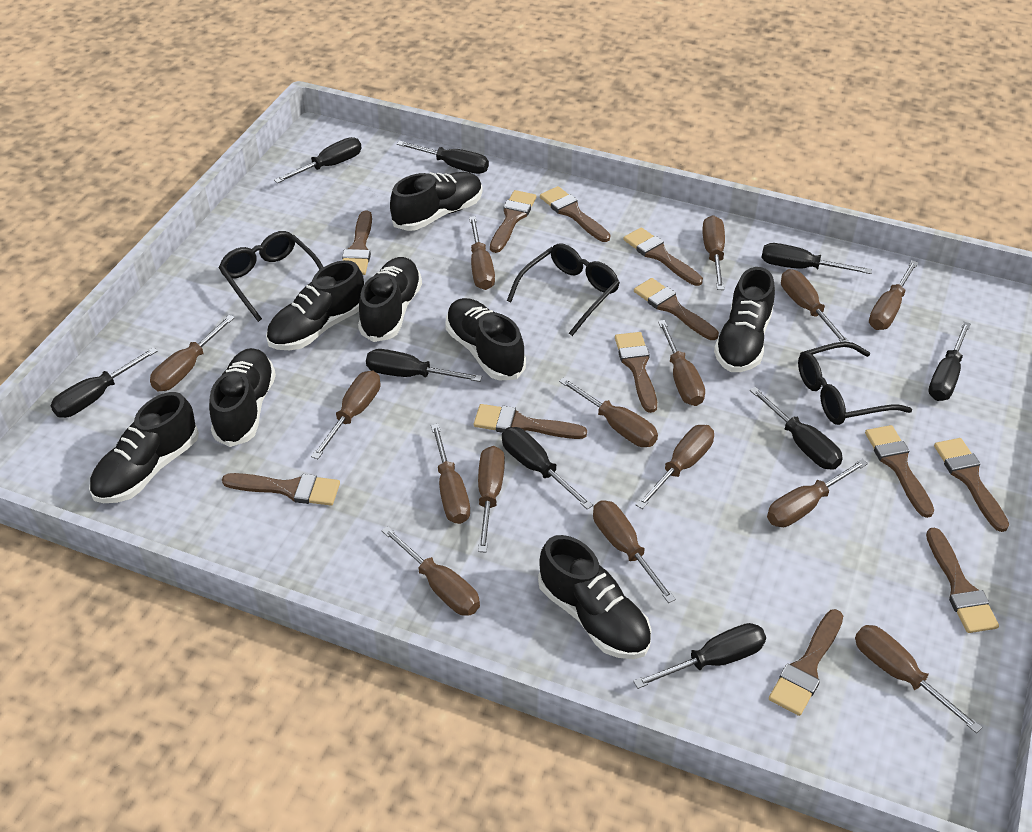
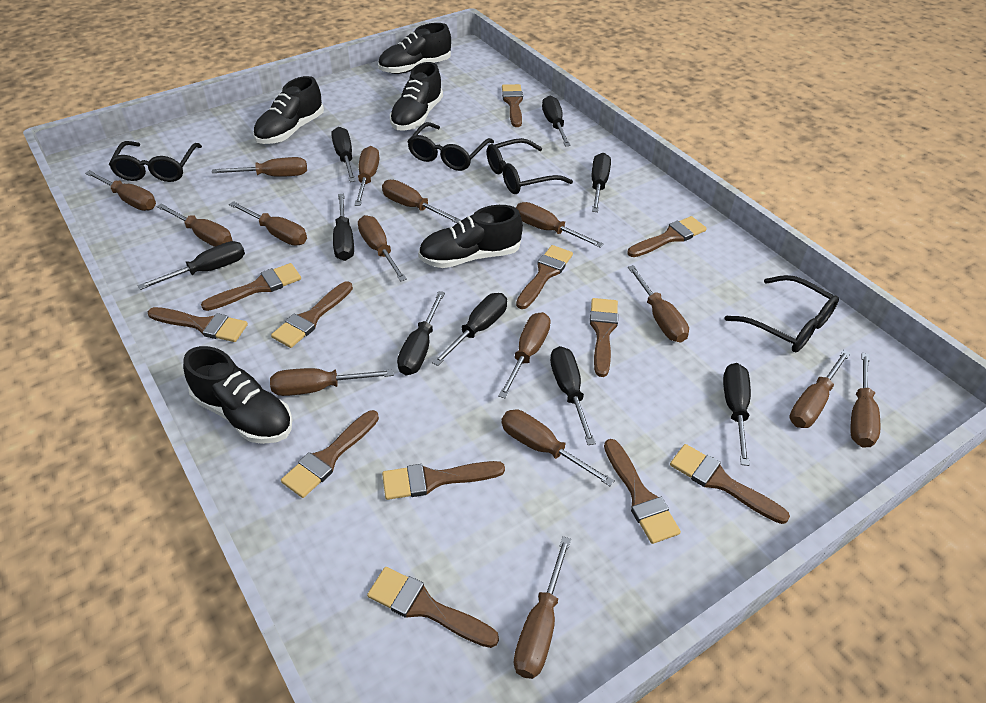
black glasses: 3 -> 4
black shoe: 8 -> 5

